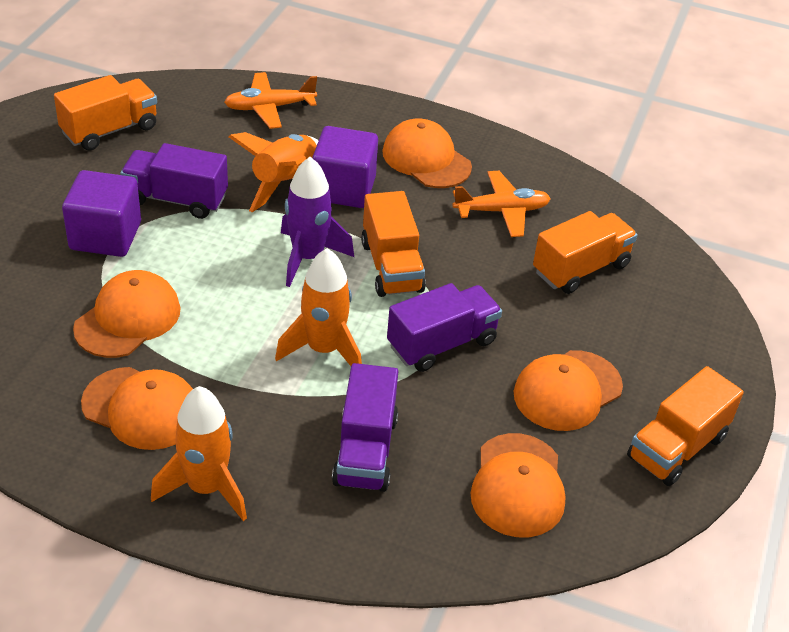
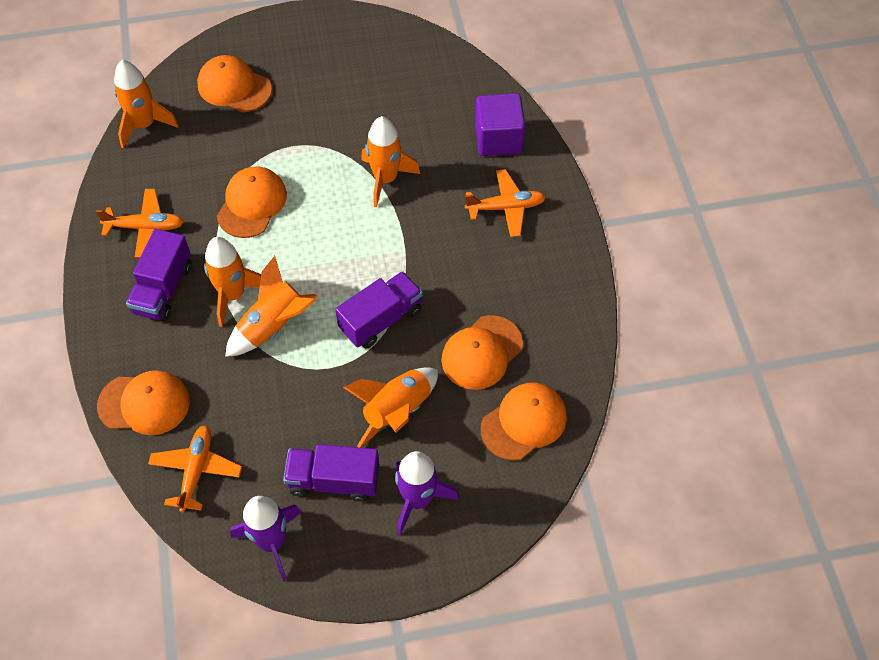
orange plane: 2 -> 3
orange rocket: 3 -> 5
orange truck: 4 -> 0
purple cube: 2 -> 1
purple rocket: 1 -> 2

